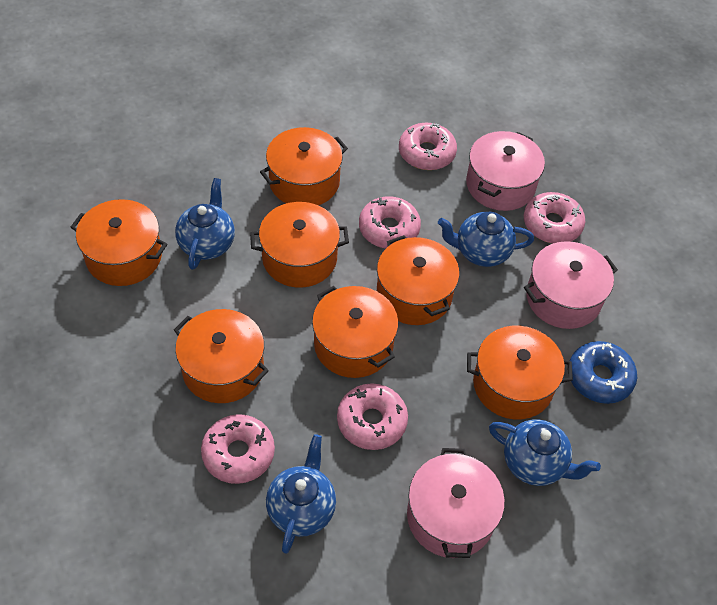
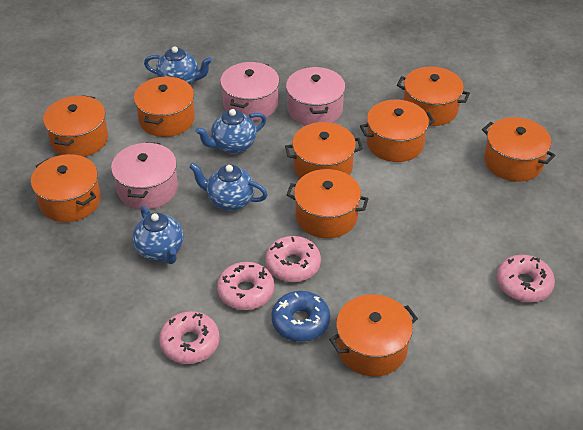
orange pot: 7 -> 9
pink donut: 5 -> 4

